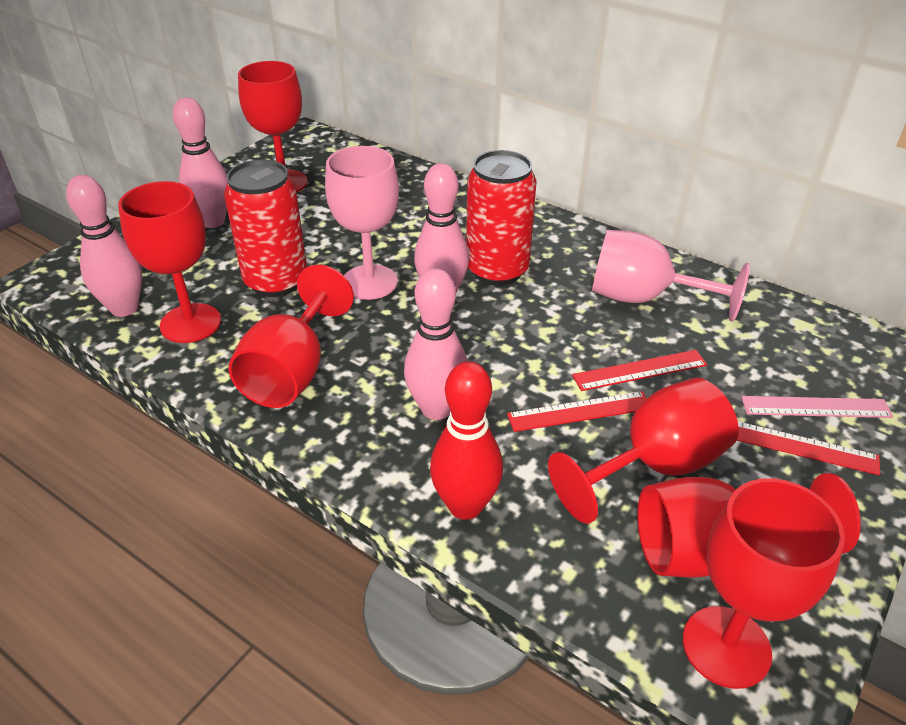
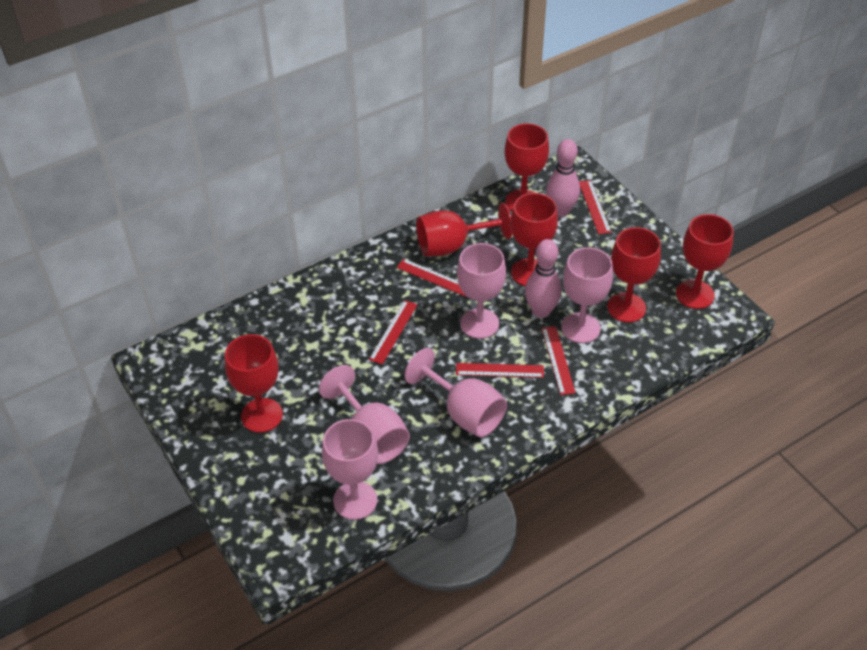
pink bowling pin: 4 -> 2
pink goblet: 2 -> 5
pink ruler: 1 -> 0
red bowling pin: 1 -> 0
red can: 2 -> 0
red ruler: 3 -> 5

